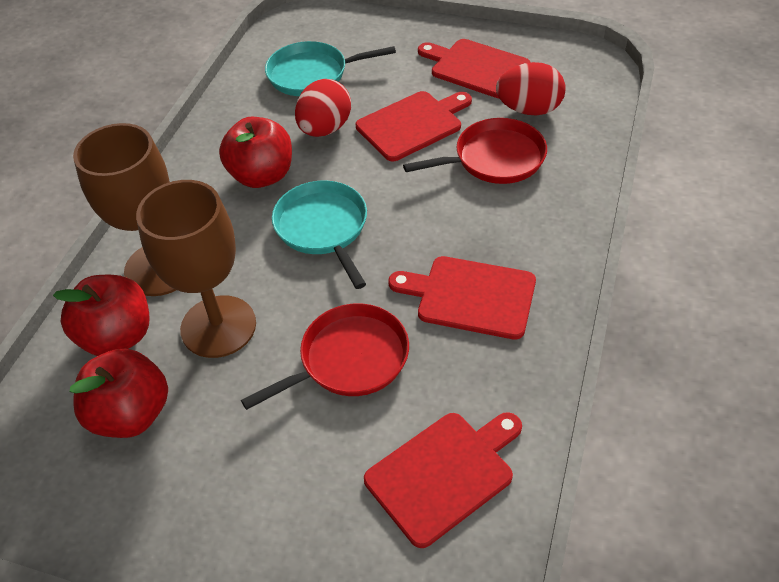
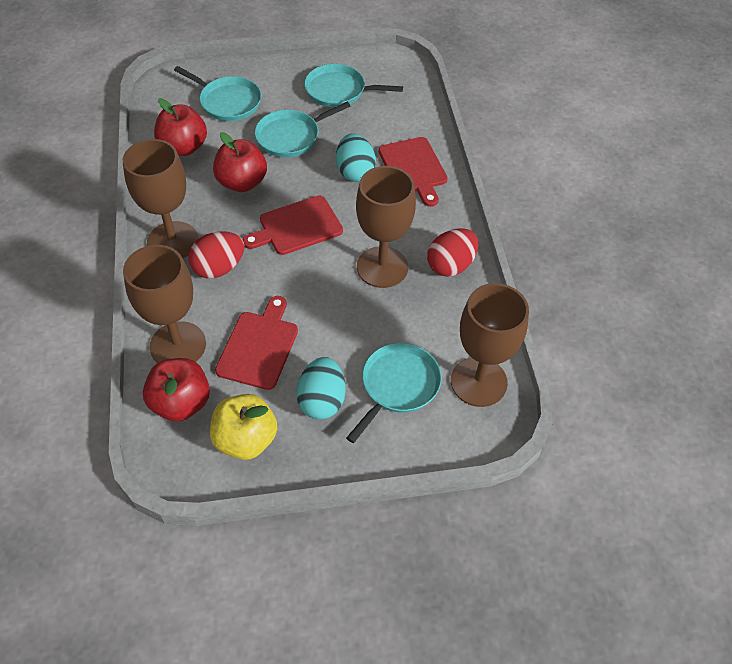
brown goblet: 2 -> 4
red cutting board: 4 -> 3
red pan: 2 -> 0
turquoise egg: 0 -> 2
turquoise pan: 2 -> 4
yellow apple: 0 -> 1

